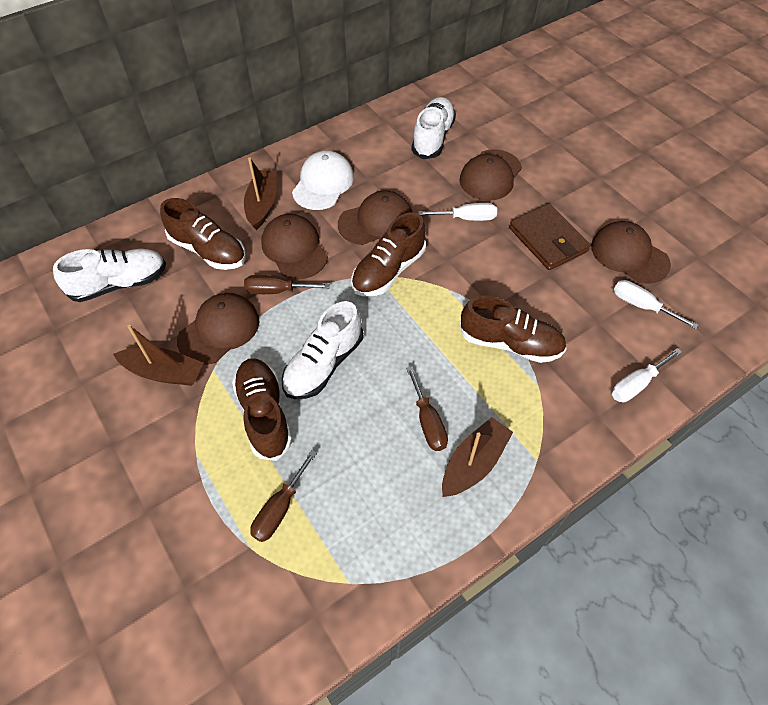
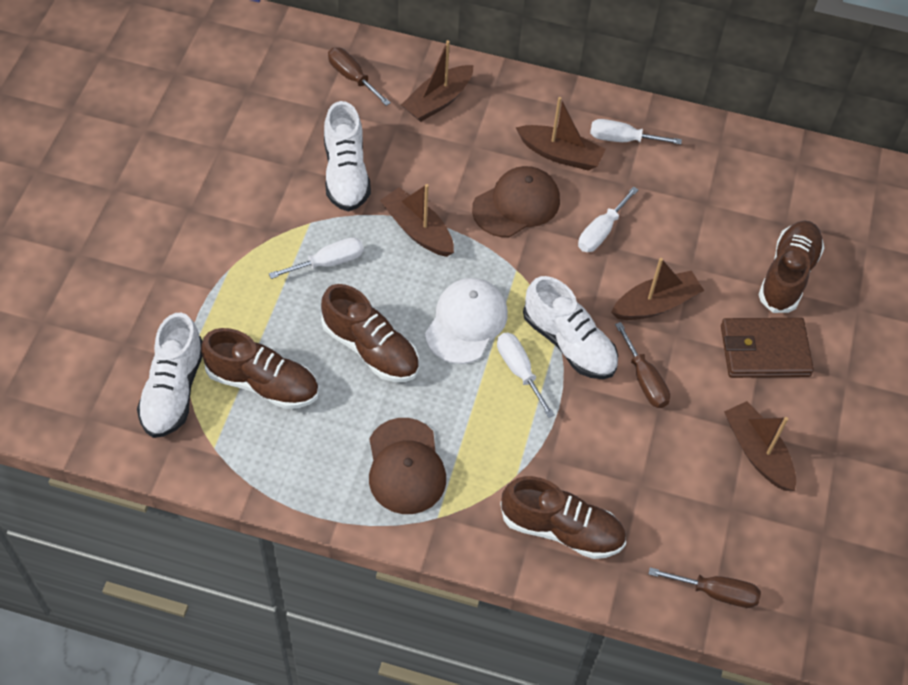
brown boat: 3 -> 5
brown cap: 5 -> 2
white screwdriver: 3 -> 4

